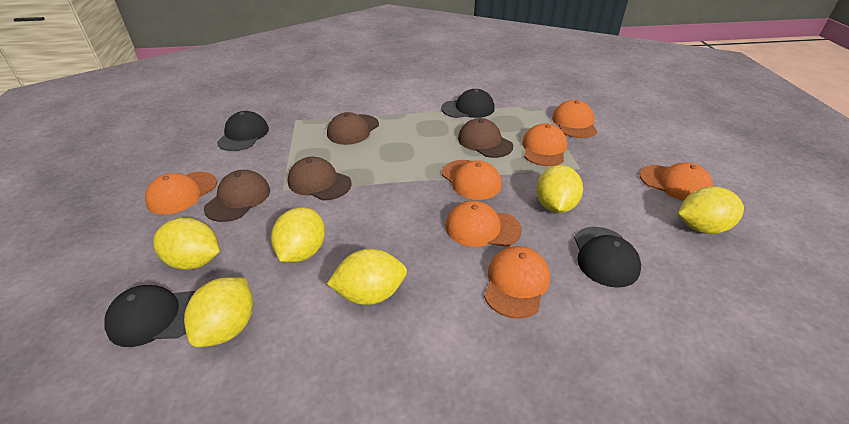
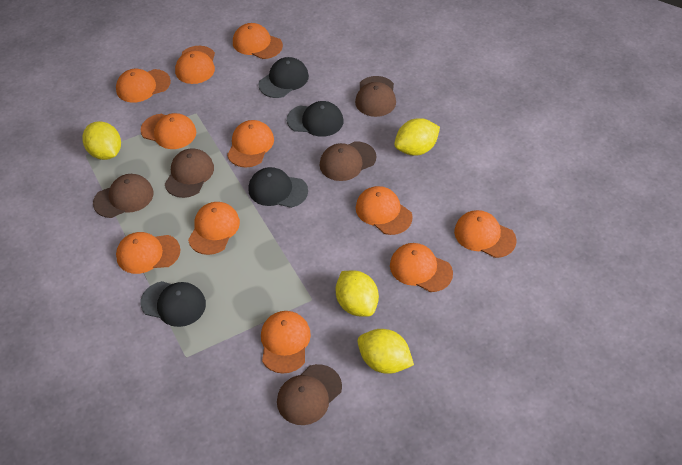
brown cap: 4 -> 5
orange cap: 7 -> 11
yellow lemon: 6 -> 4

